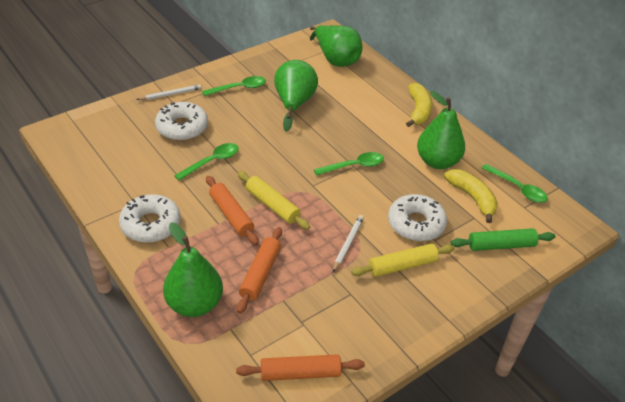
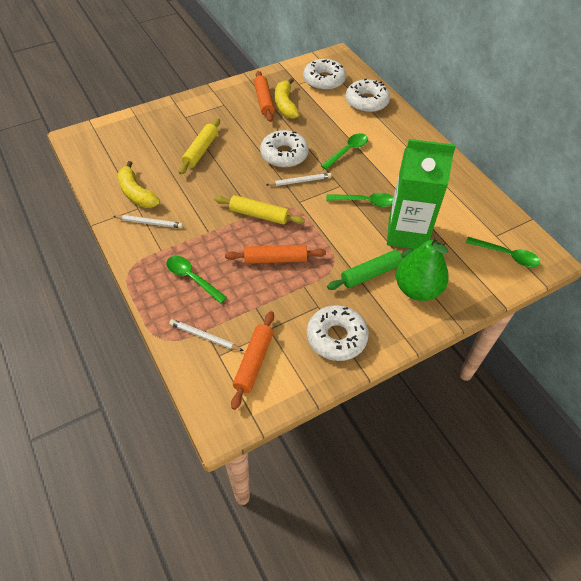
green carton: 0 -> 1
green pear: 4 -> 1
white donut: 3 -> 4
white pencil: 2 -> 3

